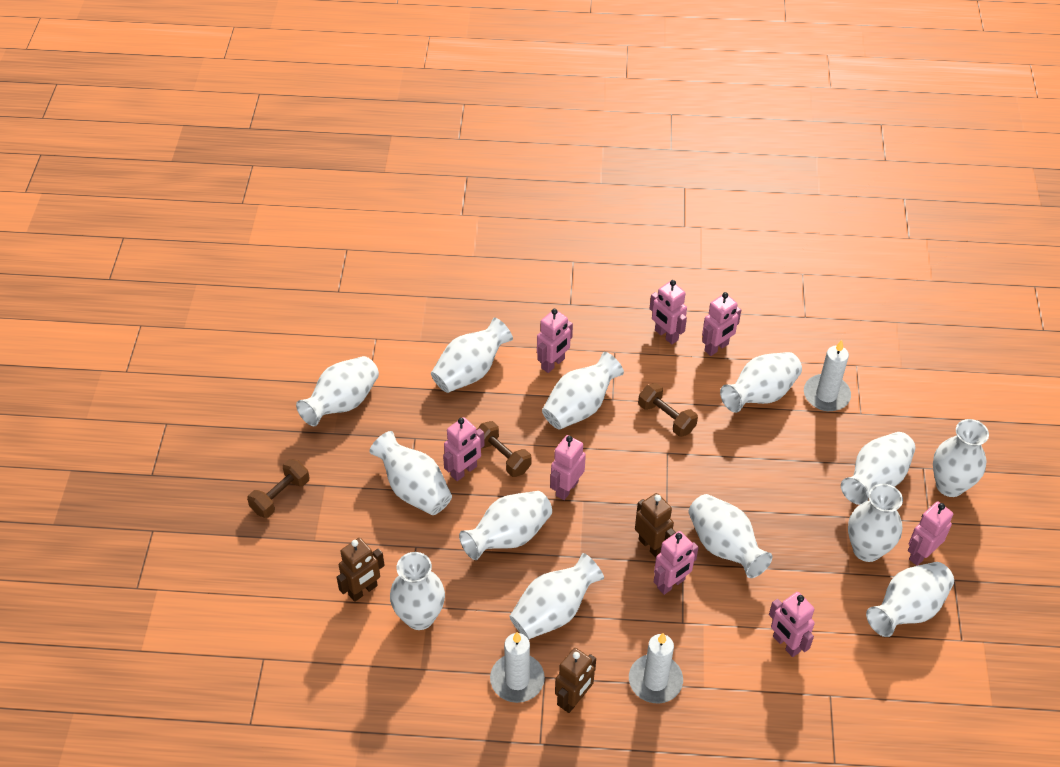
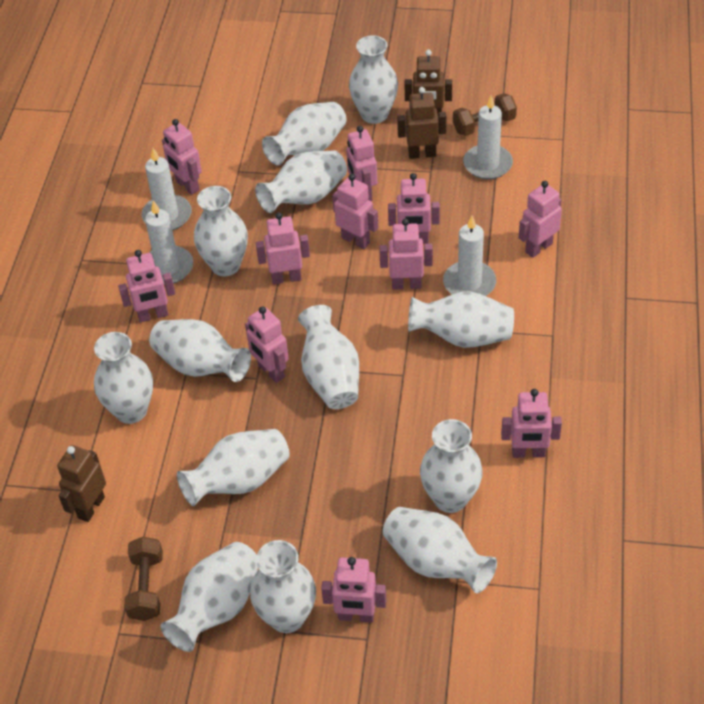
brown dumbbell: 3 -> 2
pink robot: 8 -> 11
white candle: 3 -> 4

